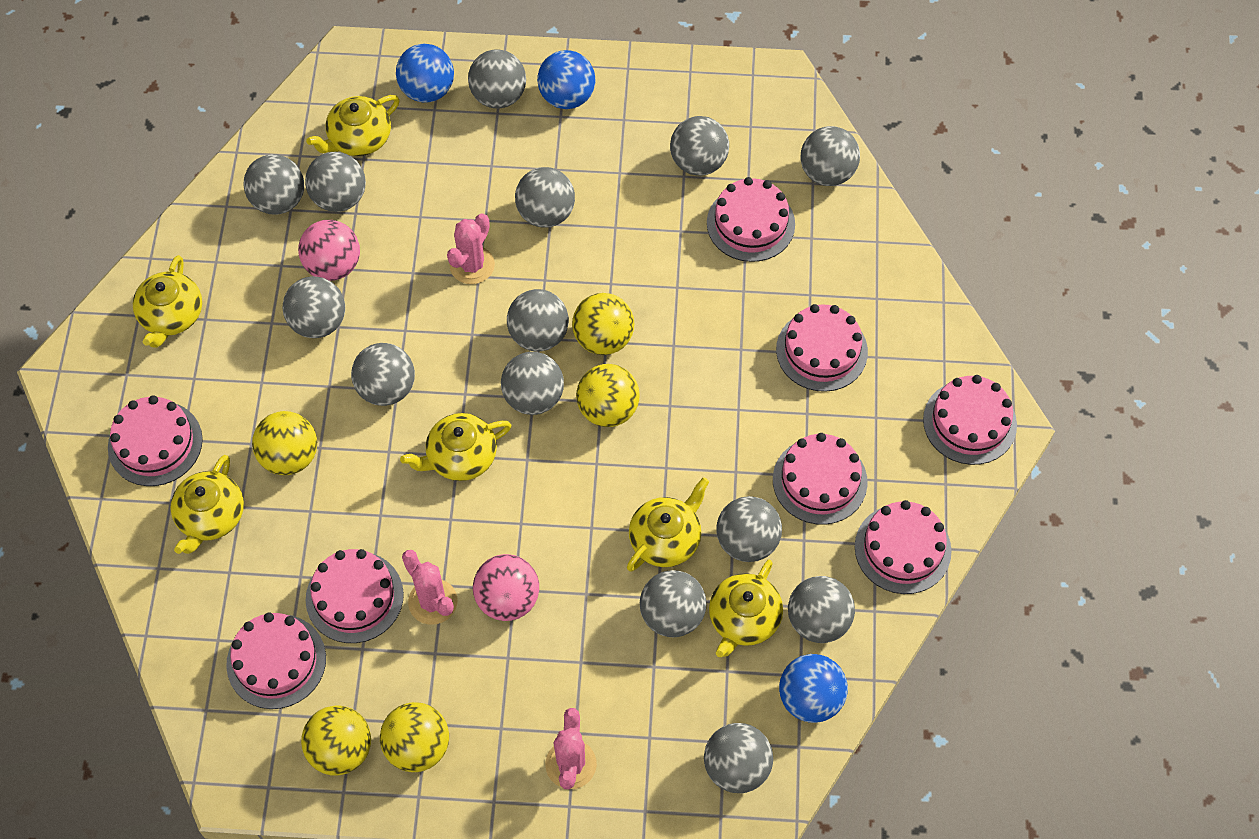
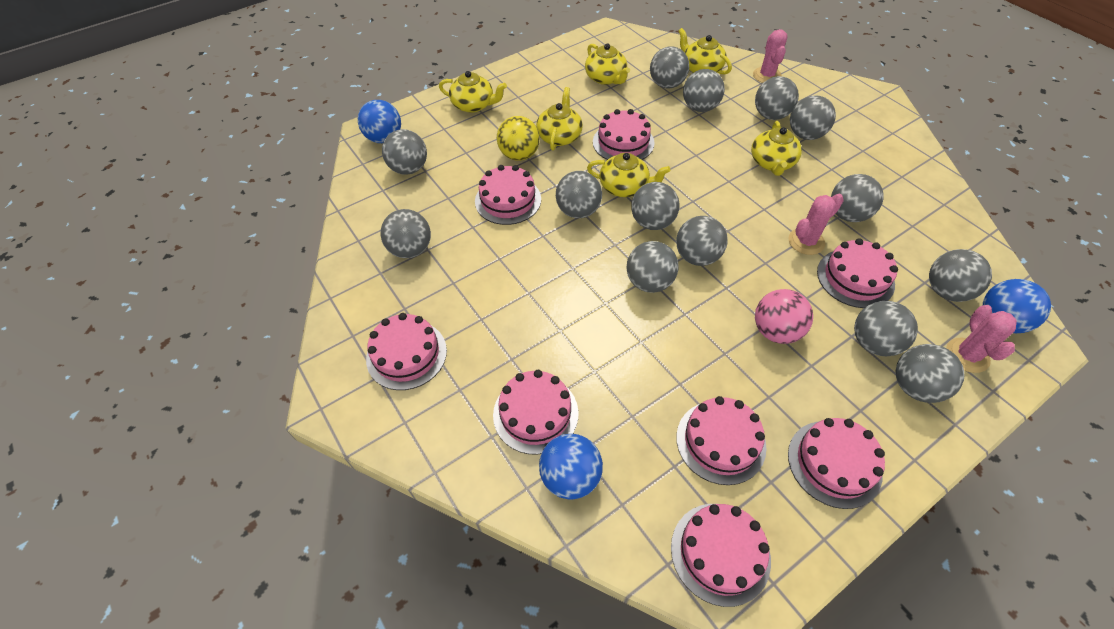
pink ball: 2 -> 1
yellow ball: 5 -> 1

